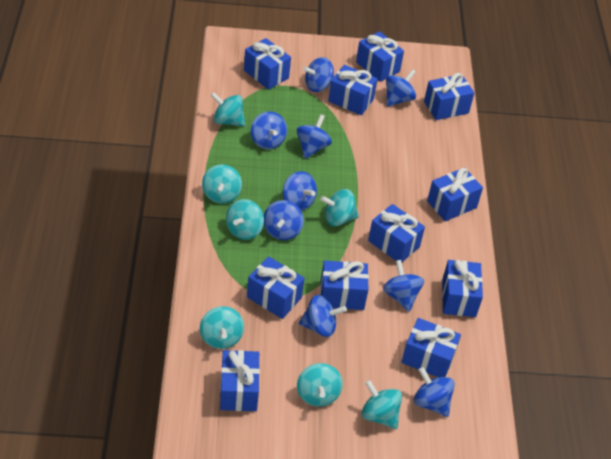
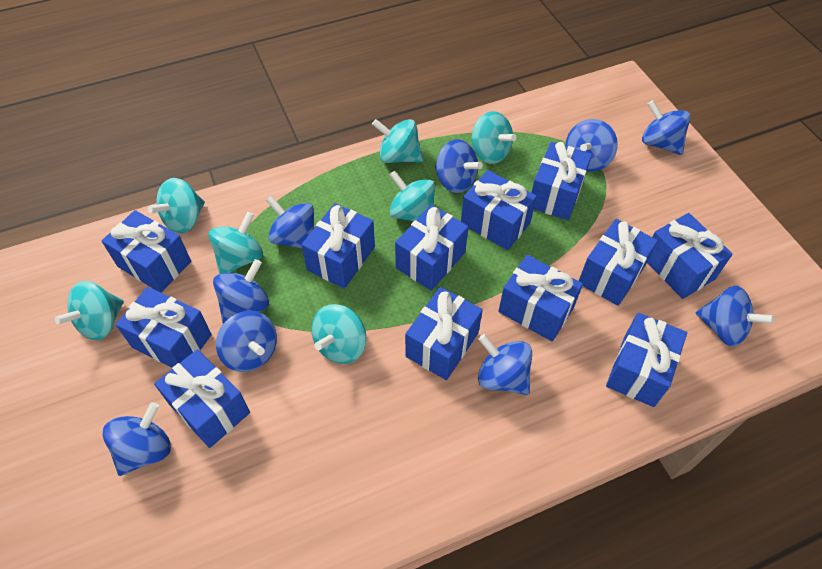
blue gift: 11 -> 12

